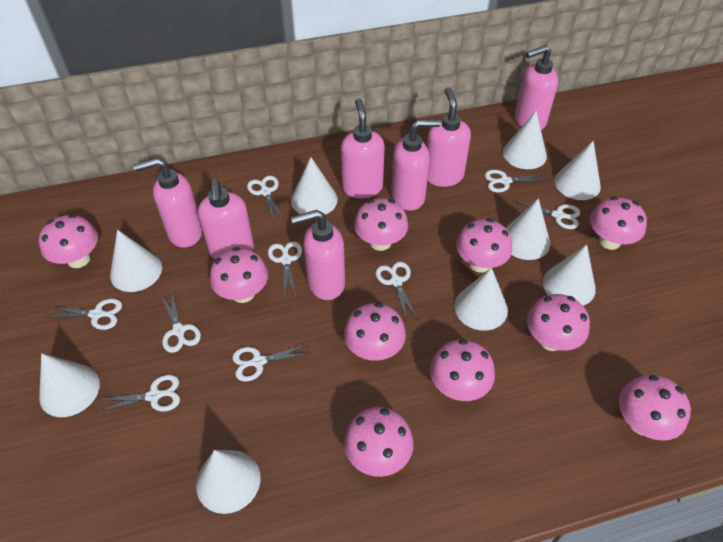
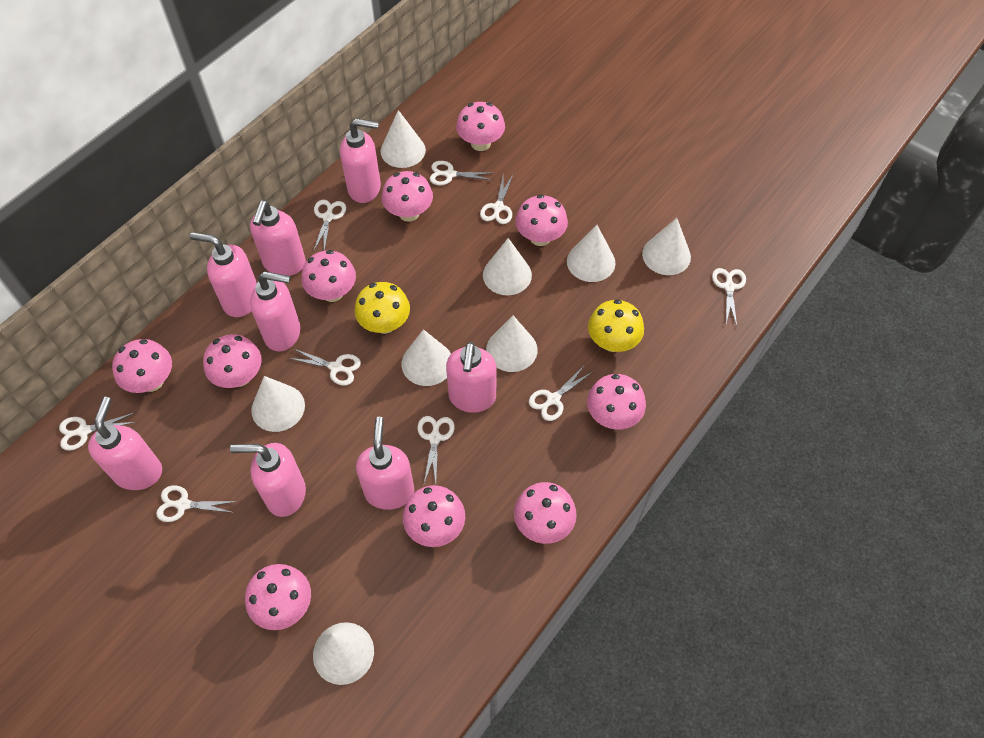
pink soap dispenser: 7 -> 8
white cone: 9 -> 8
yellow mushroom: 0 -> 2

